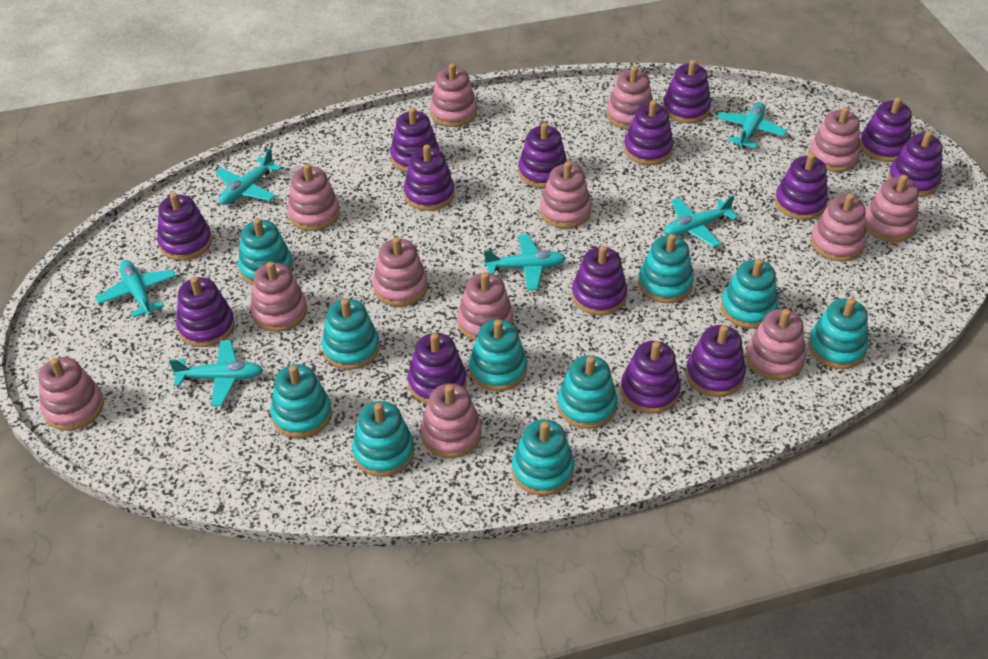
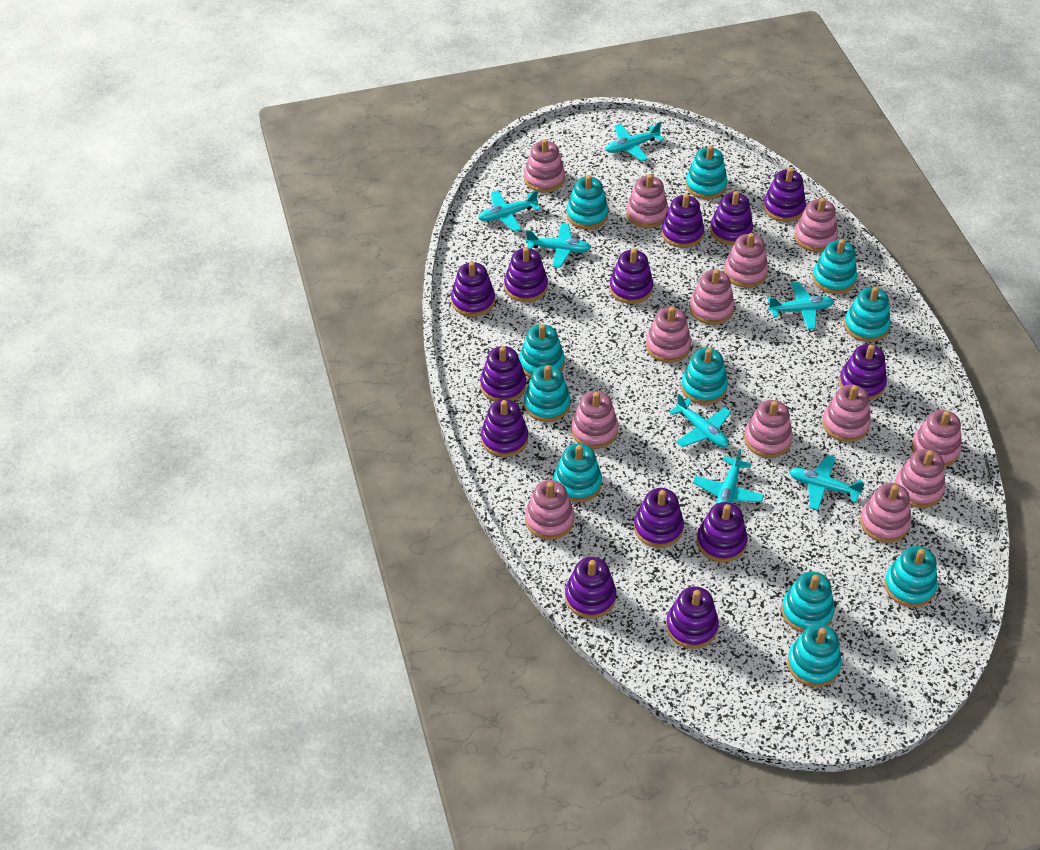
purple stacking toy: 14 -> 13
turquoise plane: 6 -> 7
turquoise stacking toy: 10 -> 11

